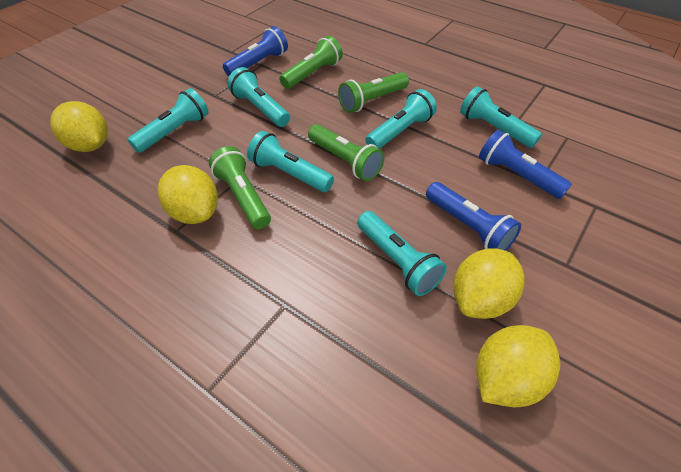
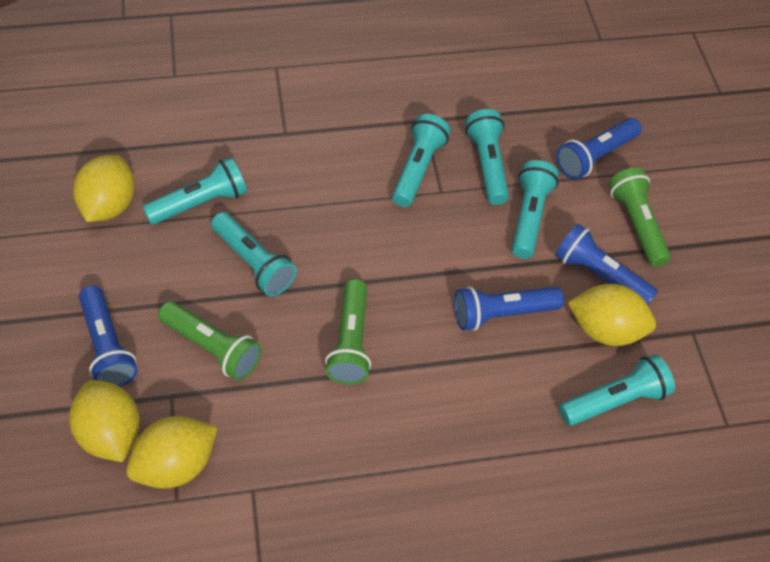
blue flashlight: 3 -> 4
green flashlight: 4 -> 3

